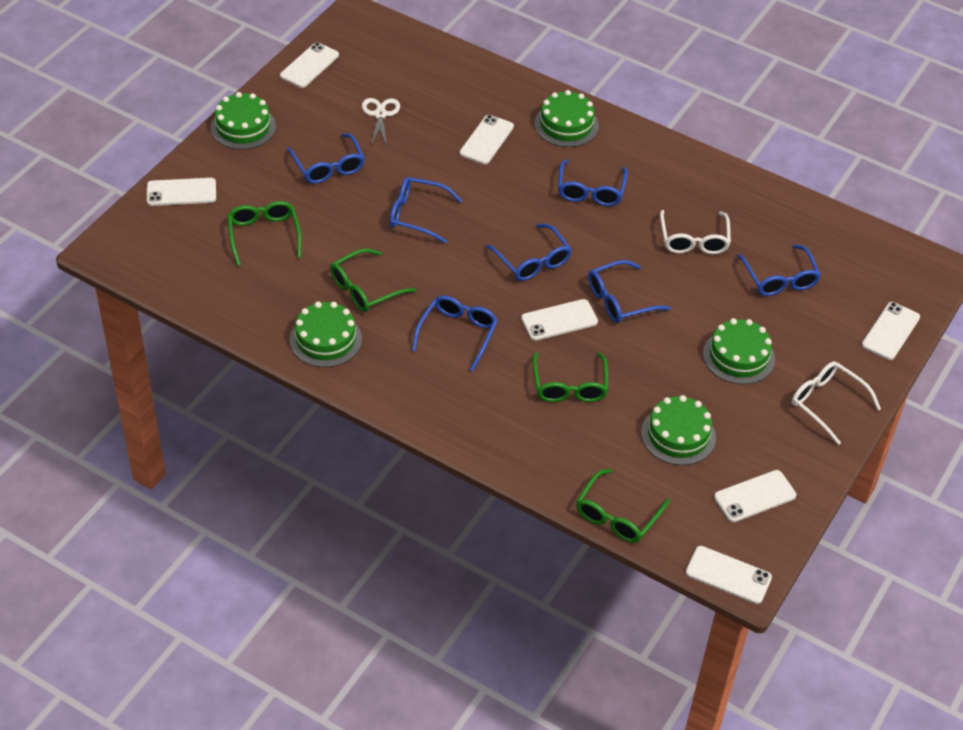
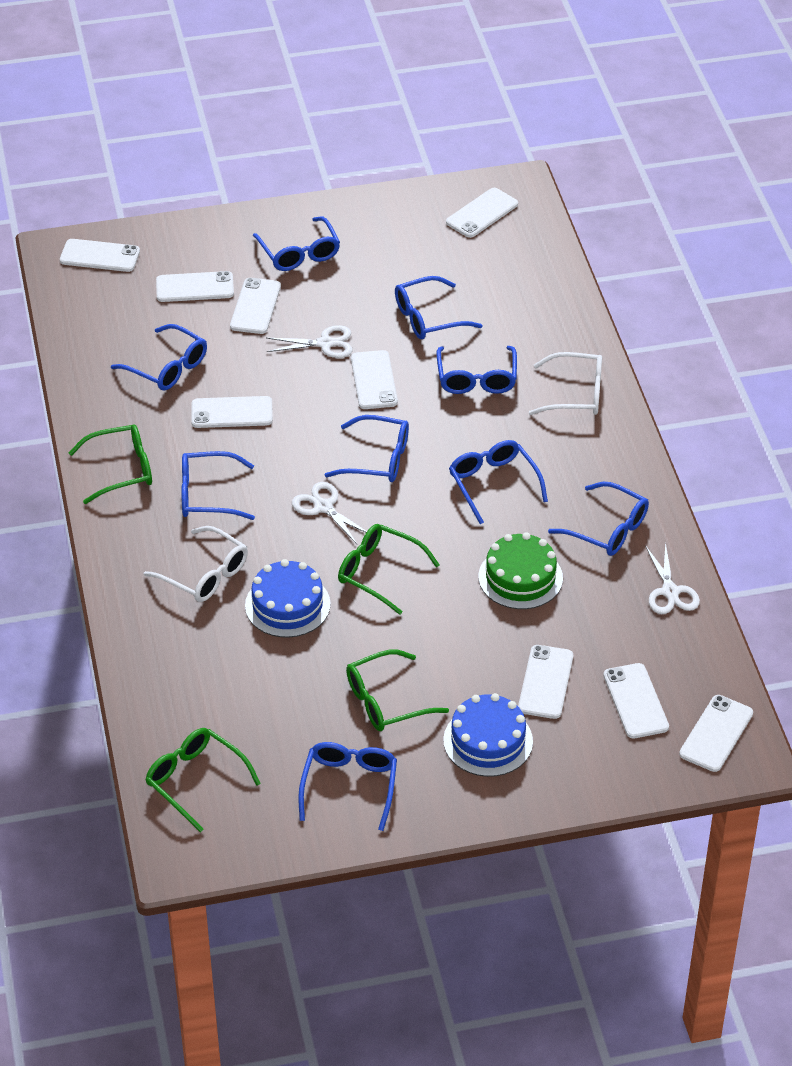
blue cake: 0 -> 2
blue glasses: 7 -> 9
green cake: 5 -> 1
white phone: 7 -> 9
white scissors: 1 -> 3

